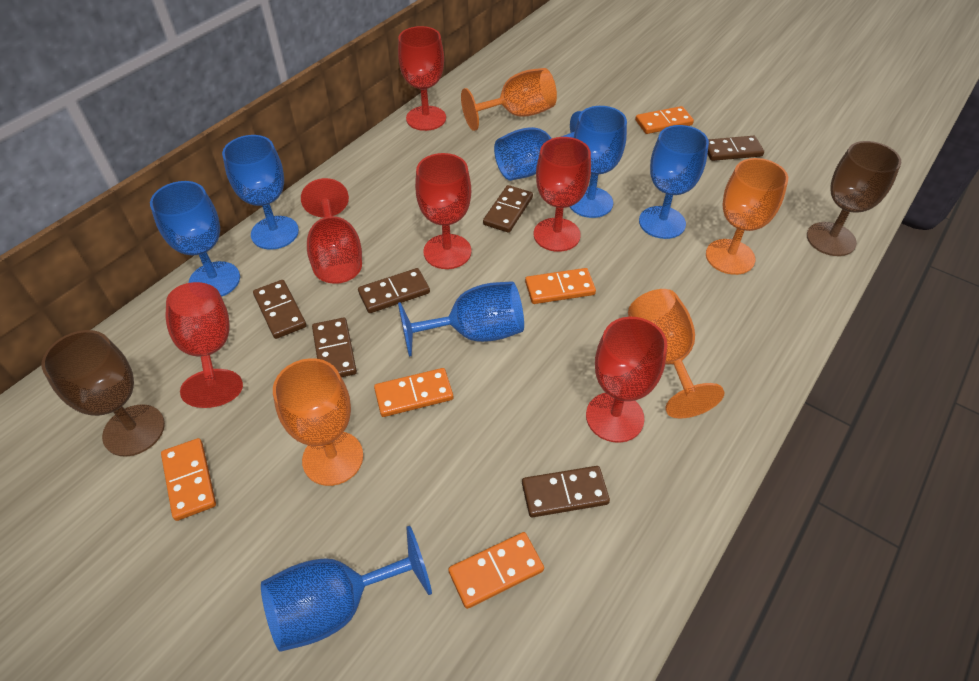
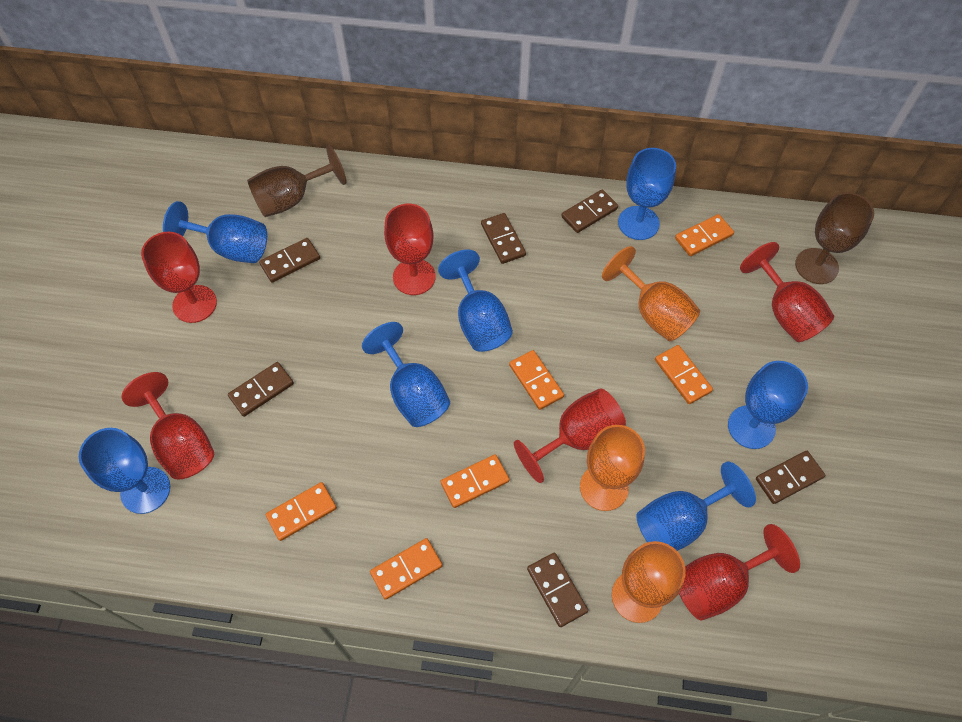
orange domino: 5 -> 6
orange goblet: 4 -> 3

